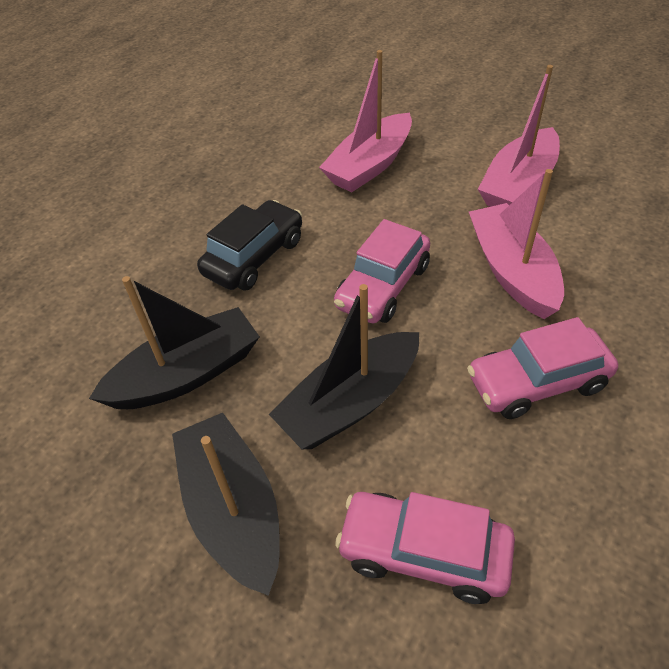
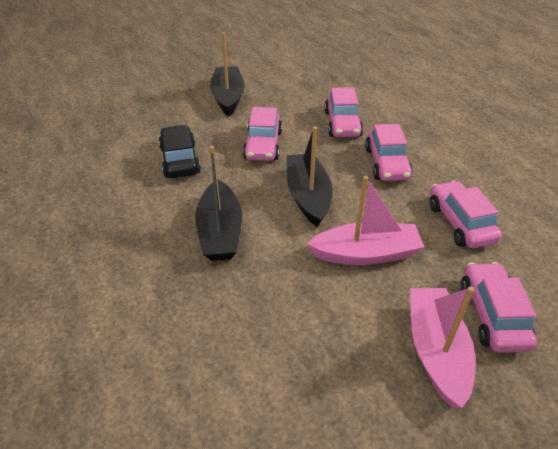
pink boat: 3 -> 2
pink car: 3 -> 5

